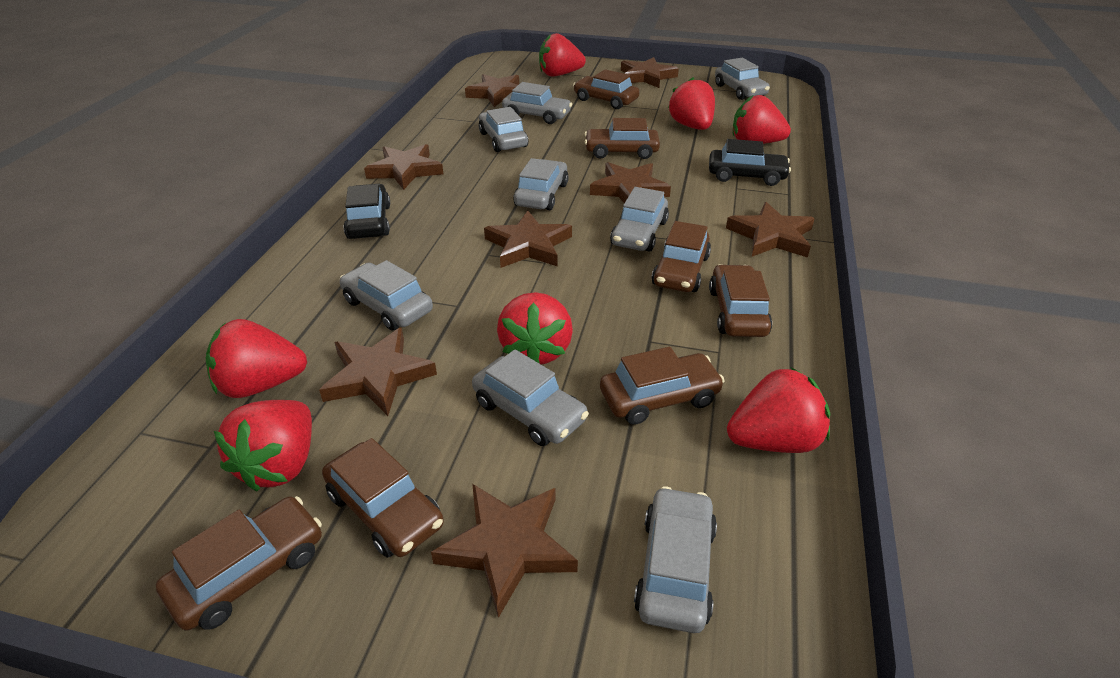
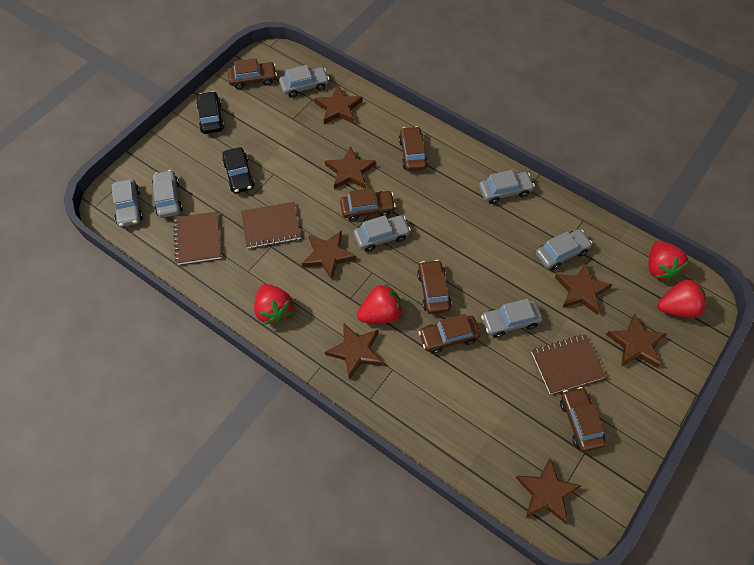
brown car: 7 -> 6
brown notebook: 0 -> 3
brown star: 8 -> 7
grey car: 8 -> 7
red strawberry: 7 -> 4

